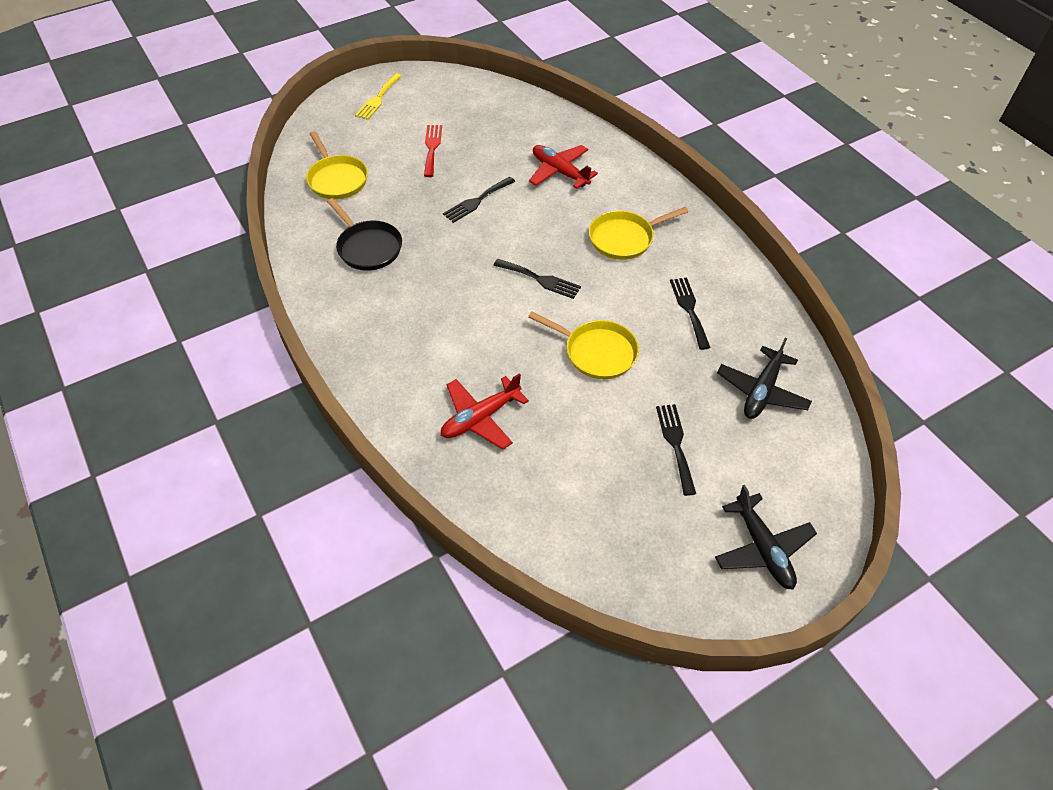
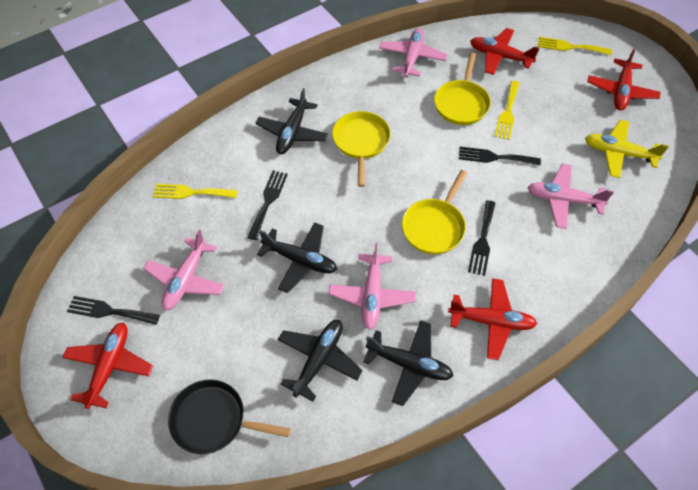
black plane: 2 -> 4
pink plane: 0 -> 4
red fork: 1 -> 0
red plane: 2 -> 4
yellow fork: 1 -> 3
yellow plane: 0 -> 1

